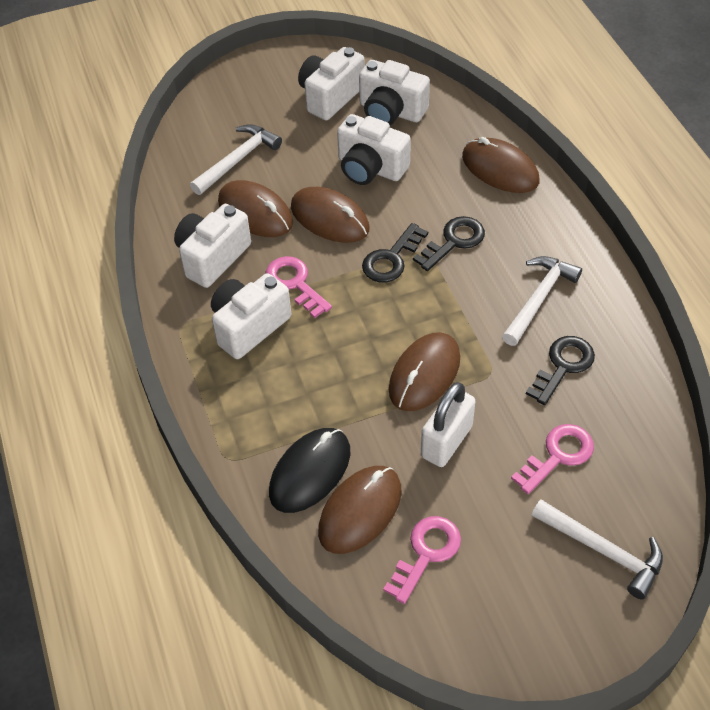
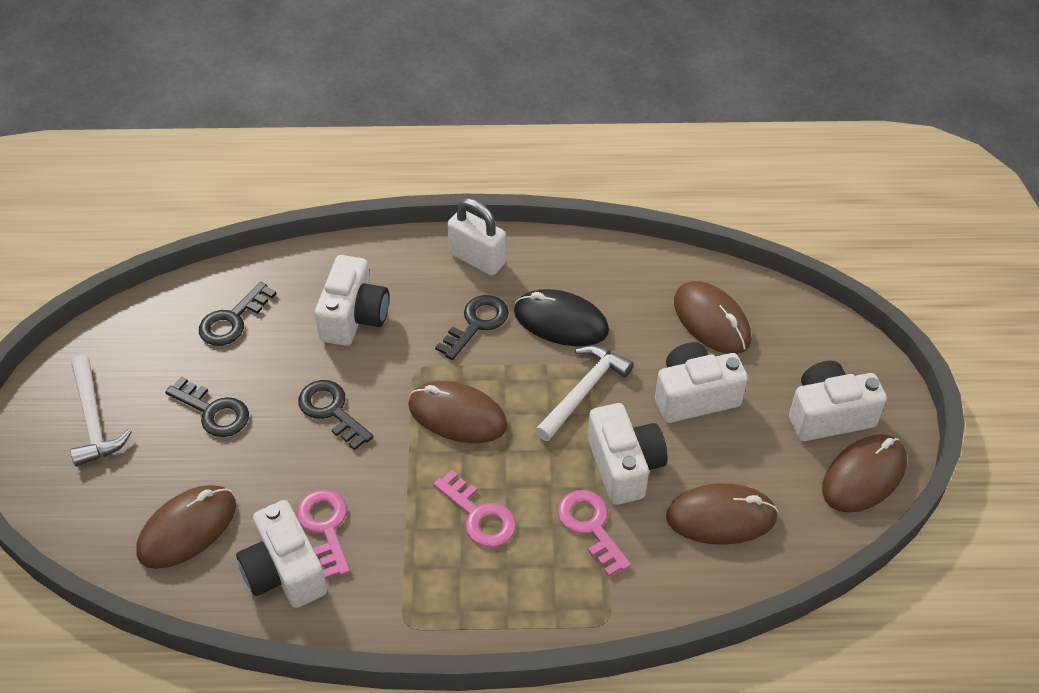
black key: 3 -> 4
white hammer: 3 -> 2

